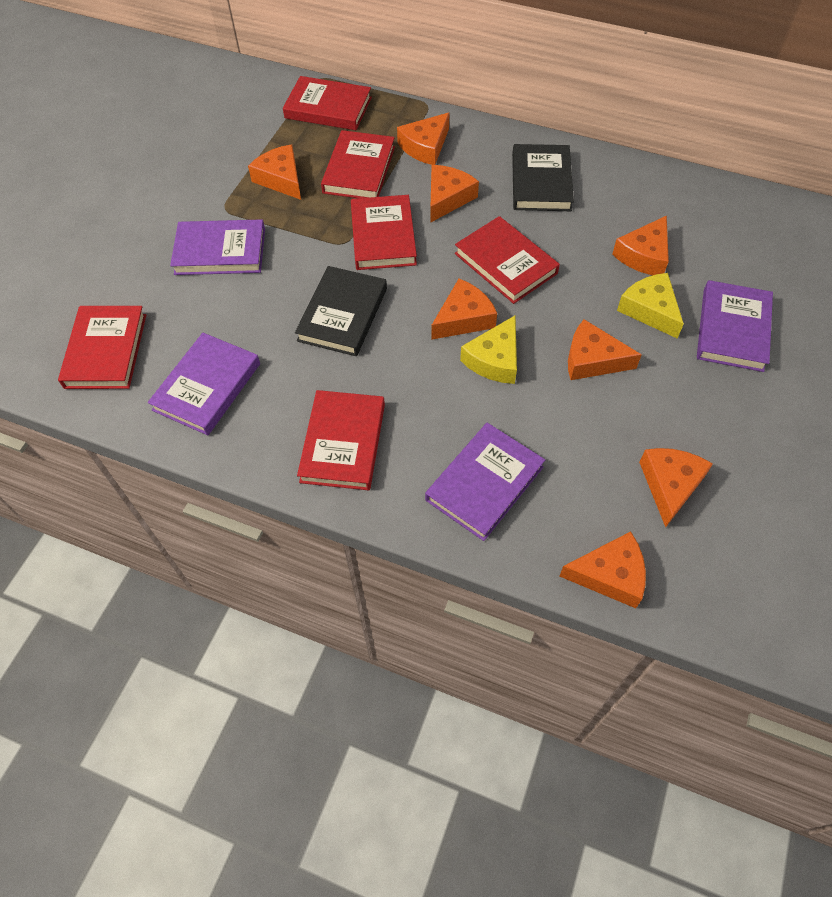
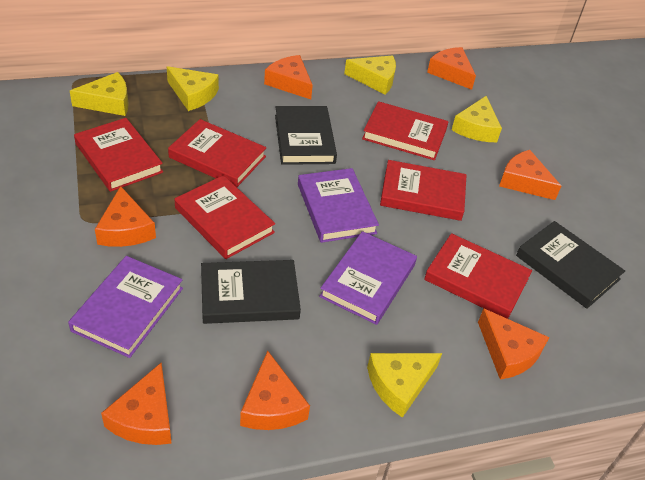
black book: 2 -> 3
orange cheese: 8 -> 7
purple book: 4 -> 3
yellow cheese: 2 -> 5

